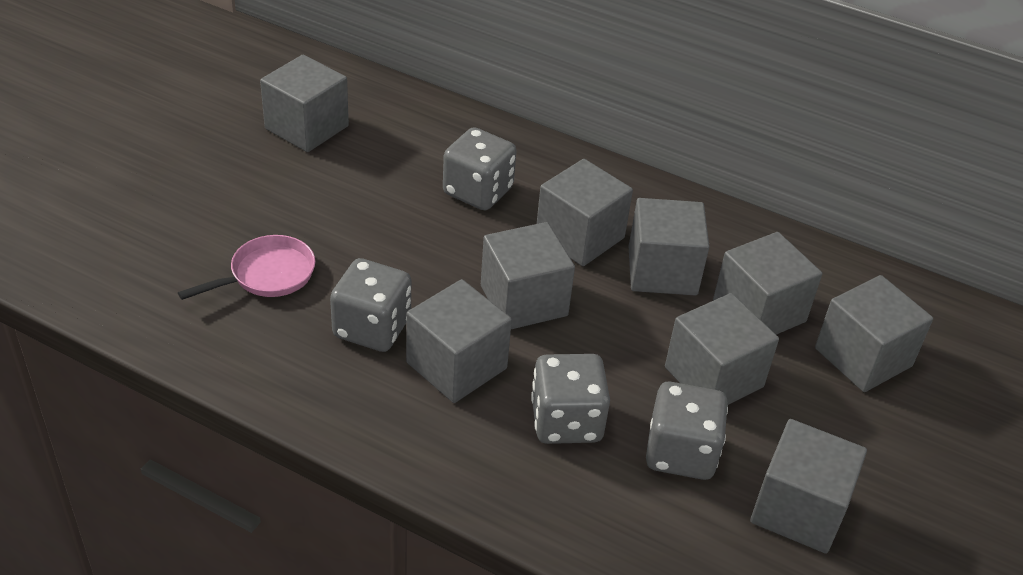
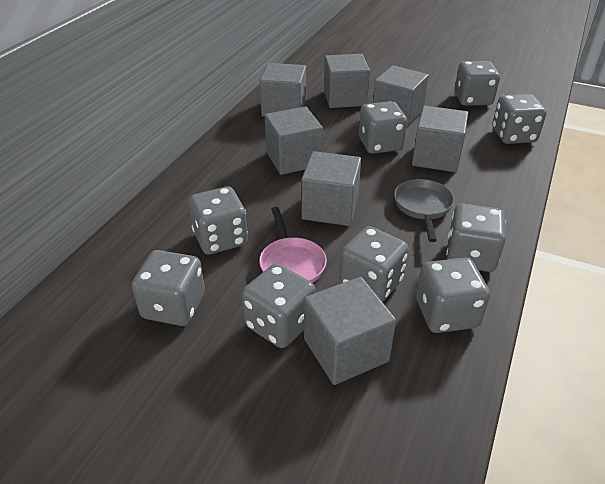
grey cube: 9 -> 7
grey dice: 4 -> 9
grey pan: 0 -> 1

